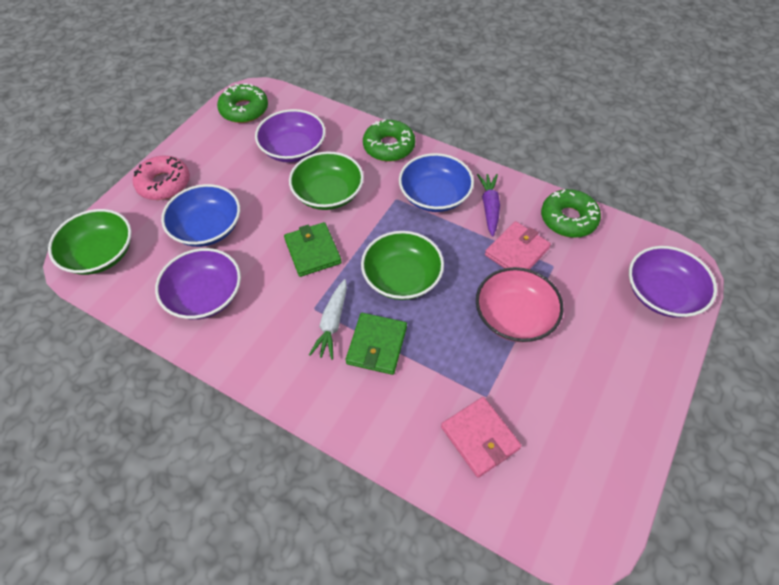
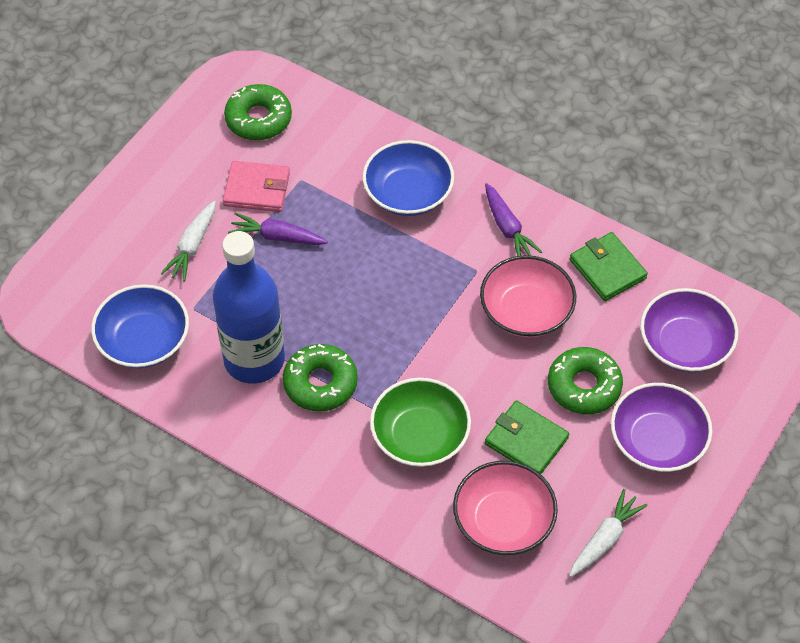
blue bottle: 0 -> 1
green bowl: 3 -> 1
pink bowl: 1 -> 2
pink donut: 1 -> 0
pink wallet: 2 -> 1
purple bowl: 3 -> 2
purple carrot: 1 -> 2
white carrot: 1 -> 2

